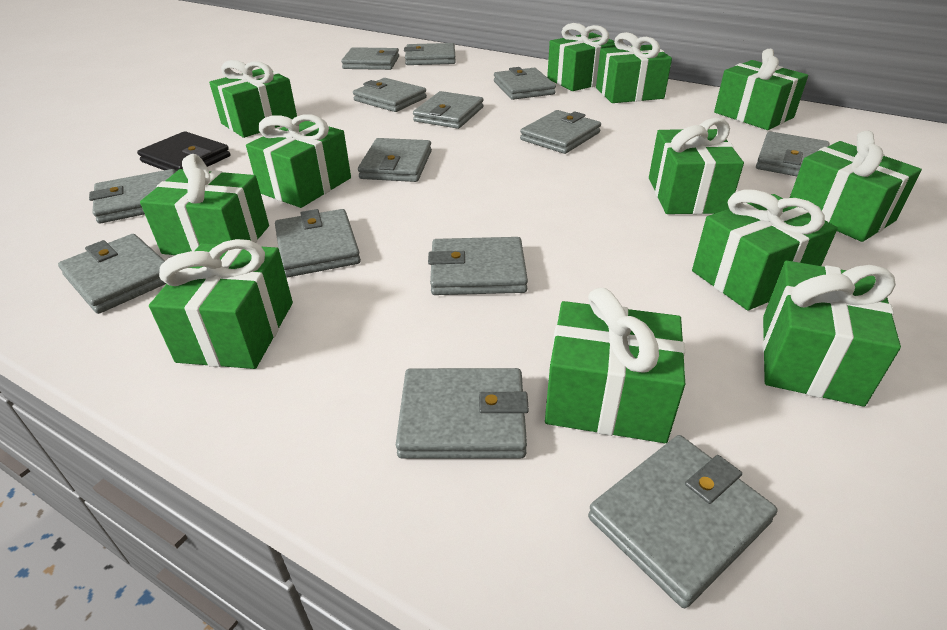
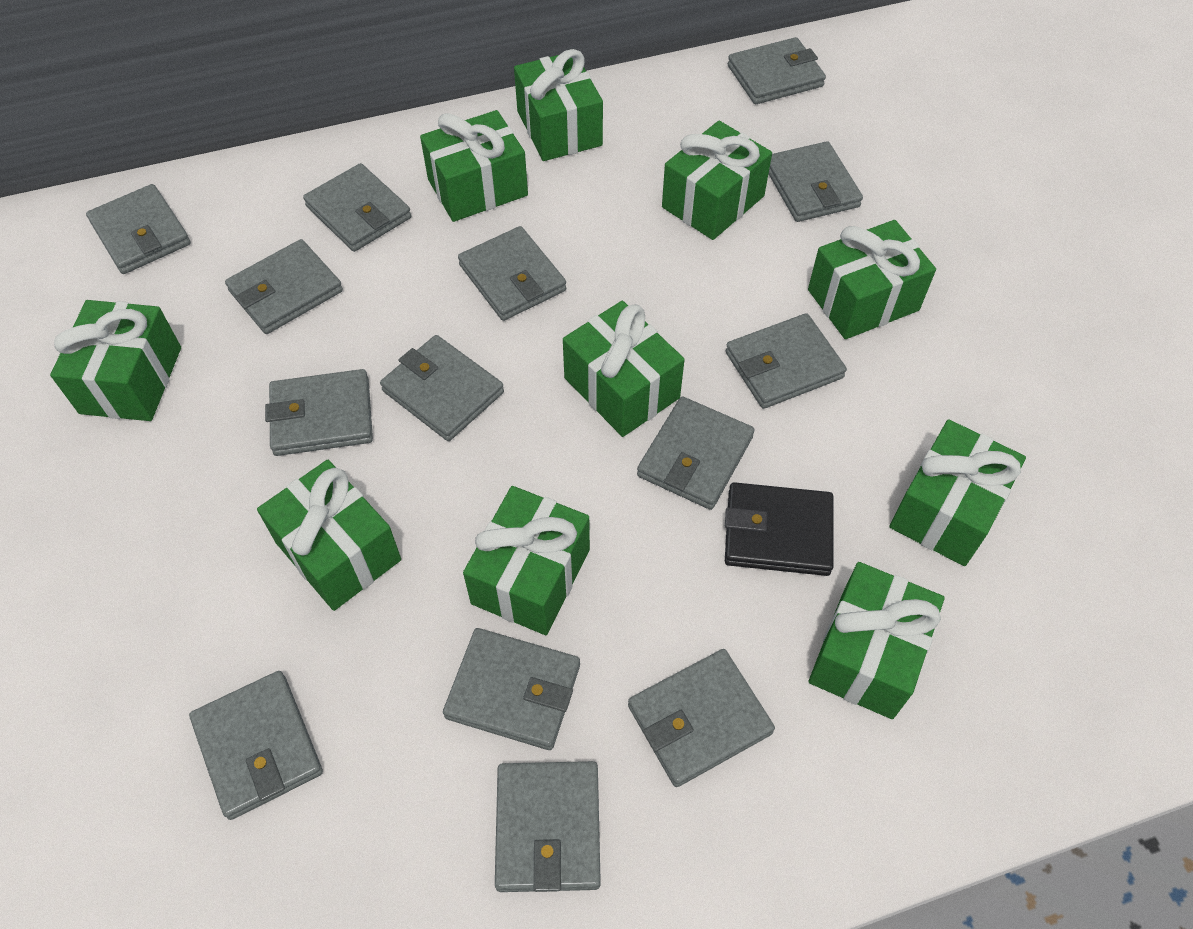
green gift: 12 -> 10

